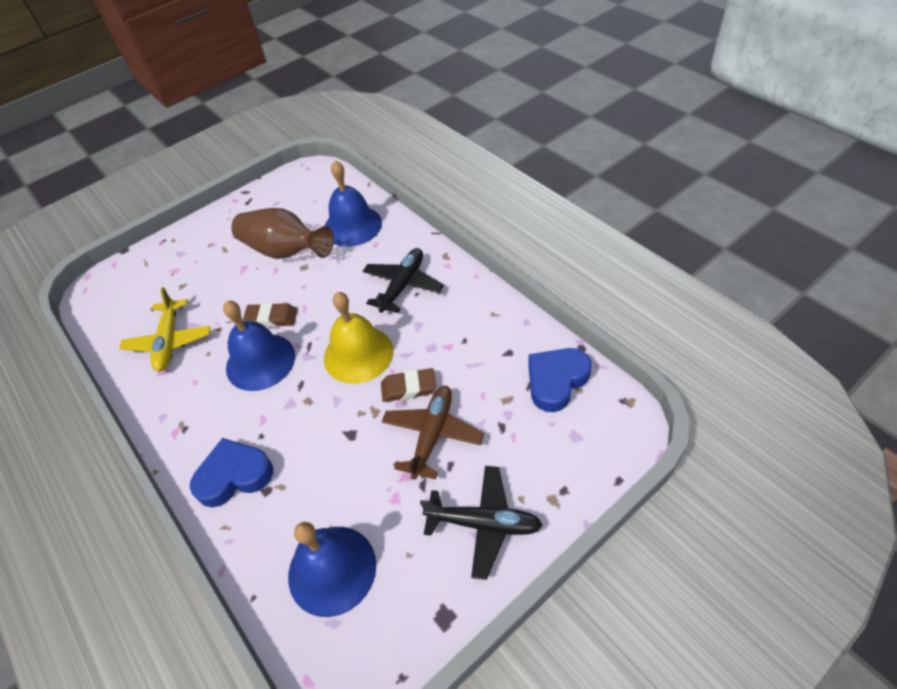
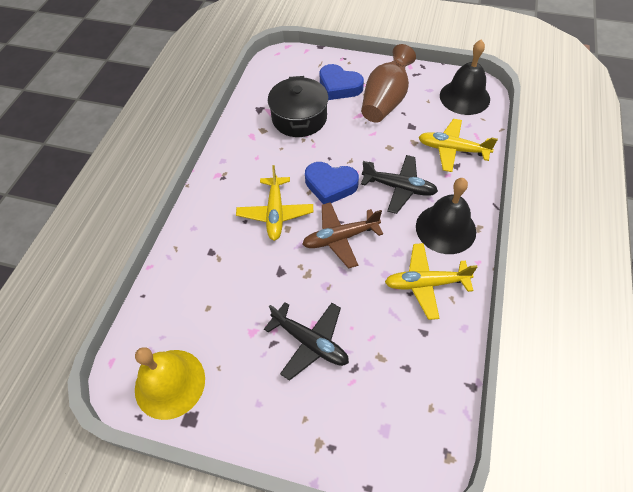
black bell: 0 -> 2
black pot: 0 -> 1
blue bell: 3 -> 0
brown eraser: 2 -> 0
yellow plane: 1 -> 3

